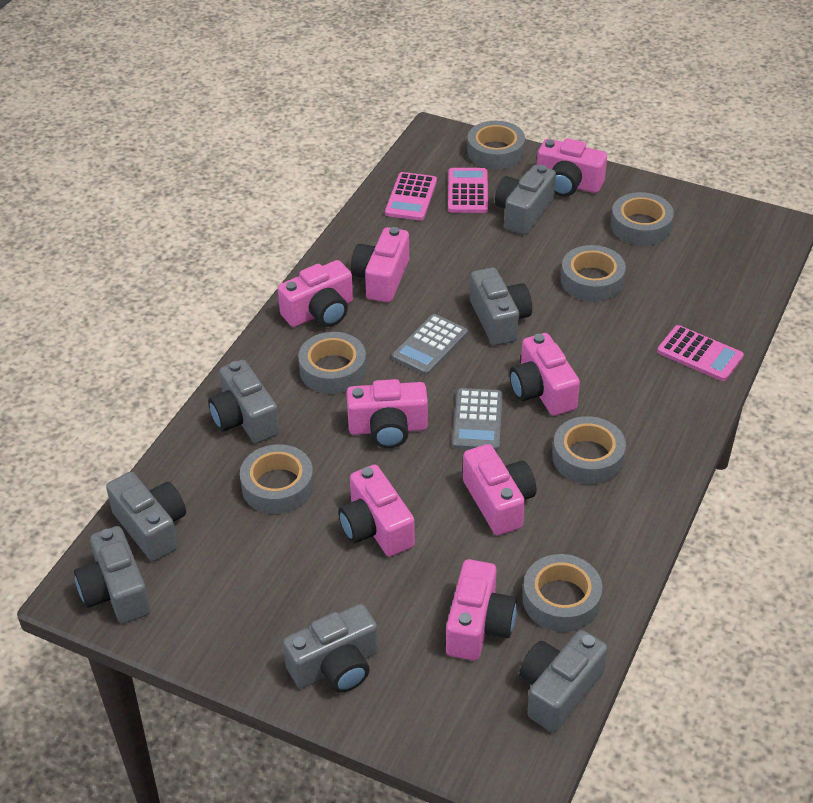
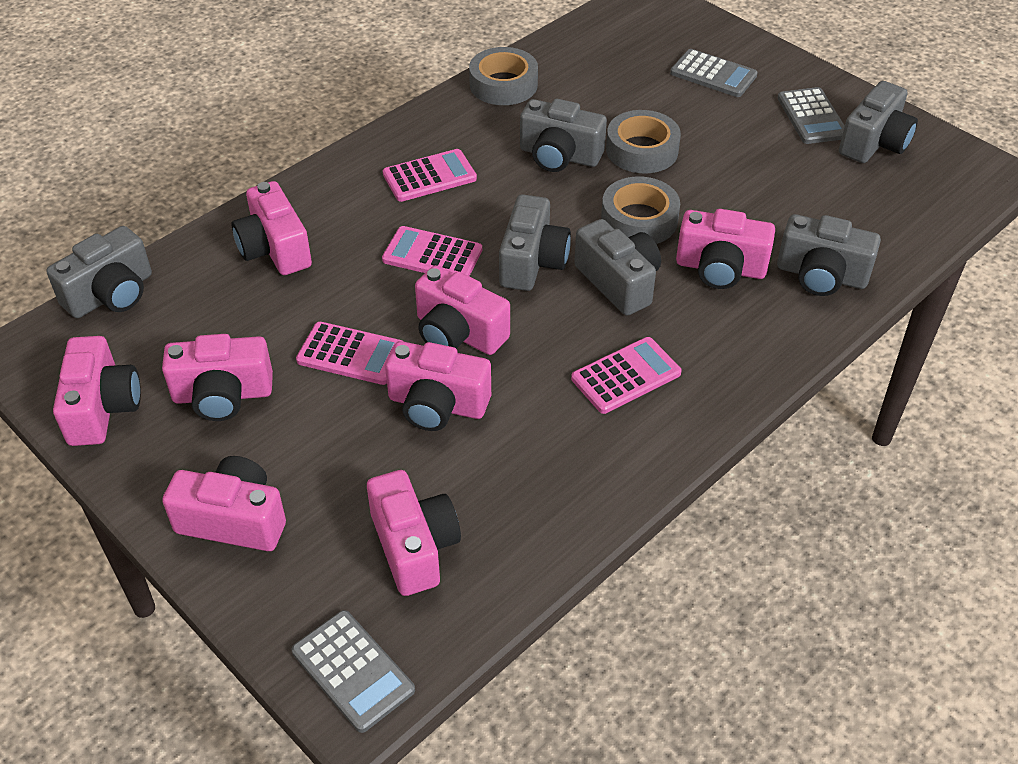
grey calculator: 2 -> 3
grey camera: 7 -> 6
grey tape: 7 -> 3
pink calculator: 3 -> 4

